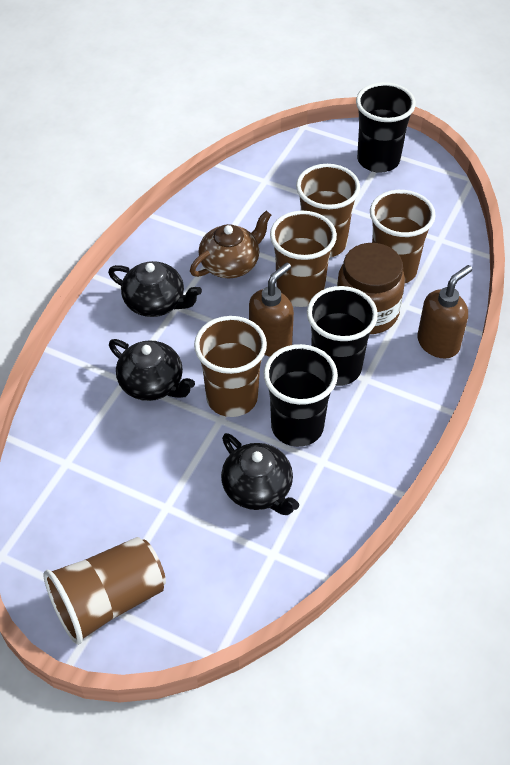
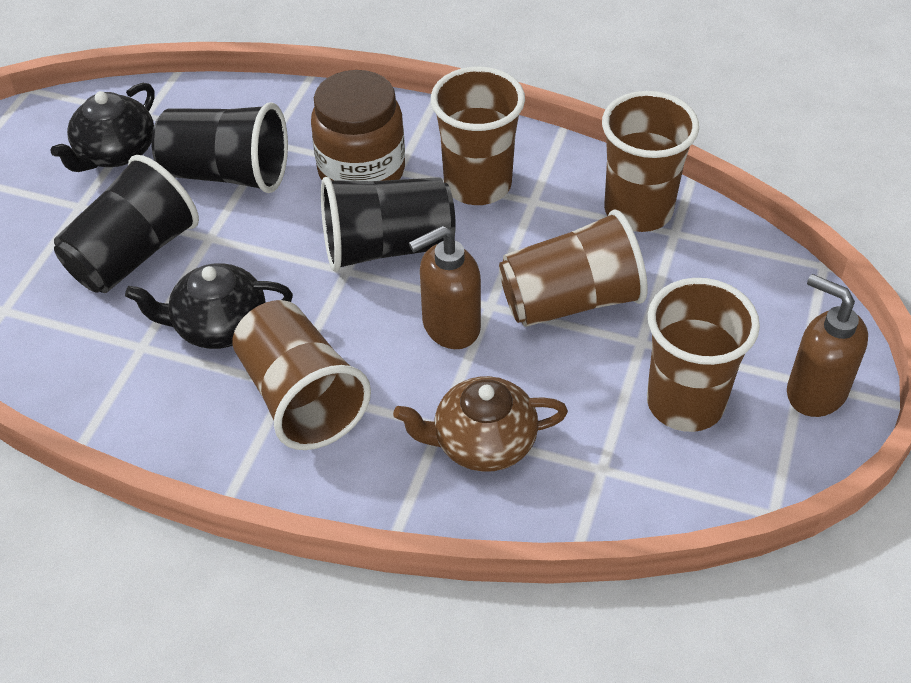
black teapot: 3 -> 2

